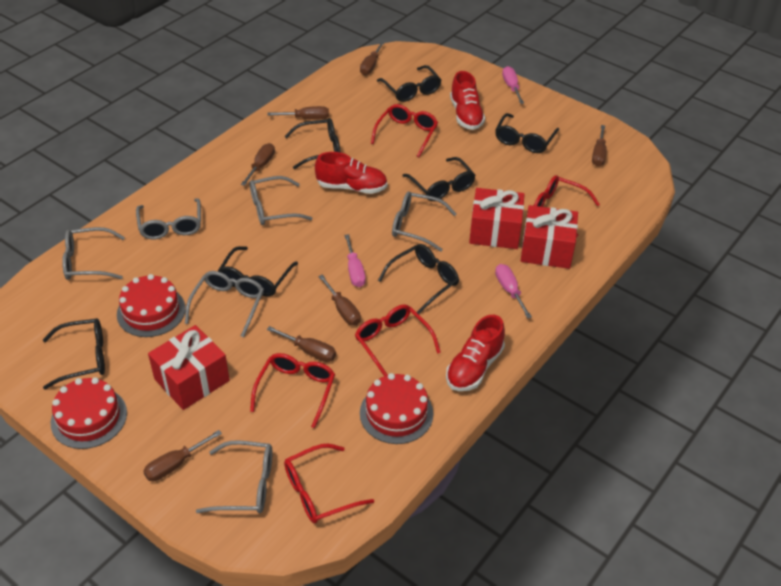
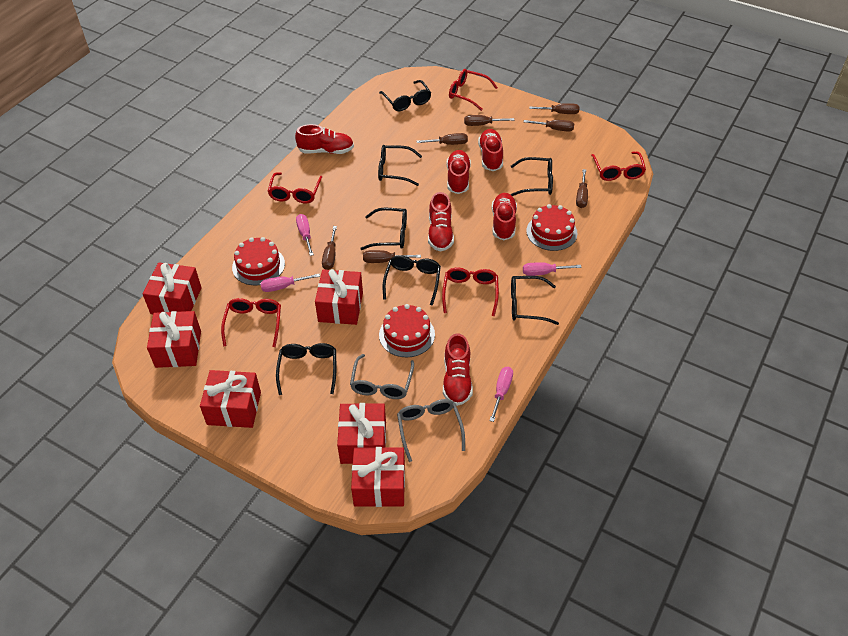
grey glasses: 6 -> 2
pink screwdriver: 3 -> 4
red gift: 3 -> 6
red shoe: 3 -> 6

